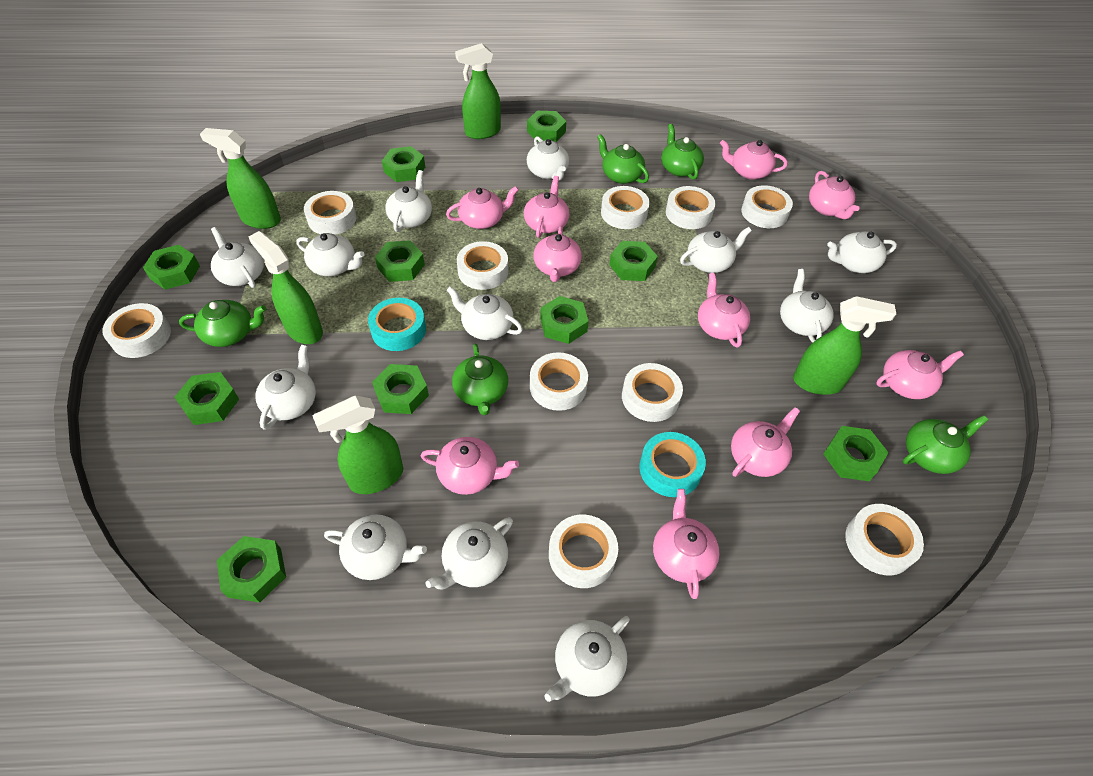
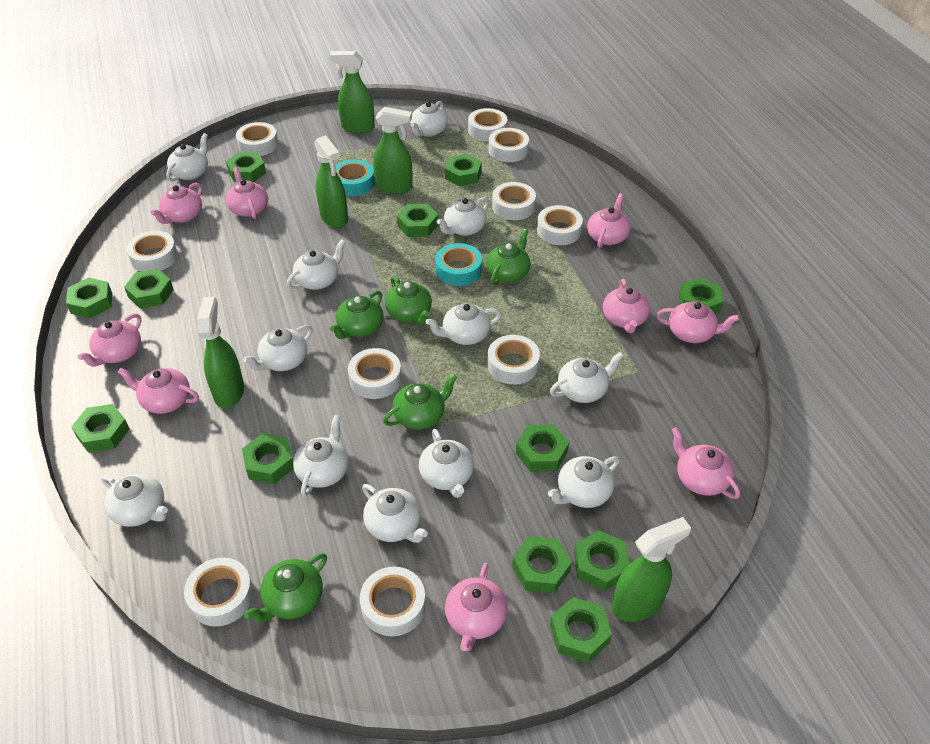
green nut: 10 -> 12
pink teapot: 10 -> 9

